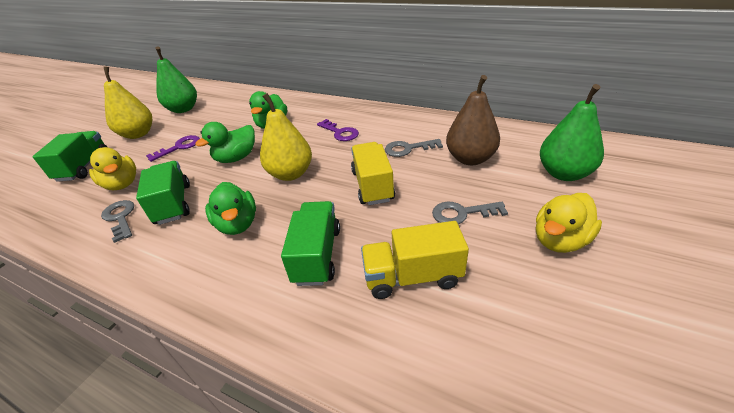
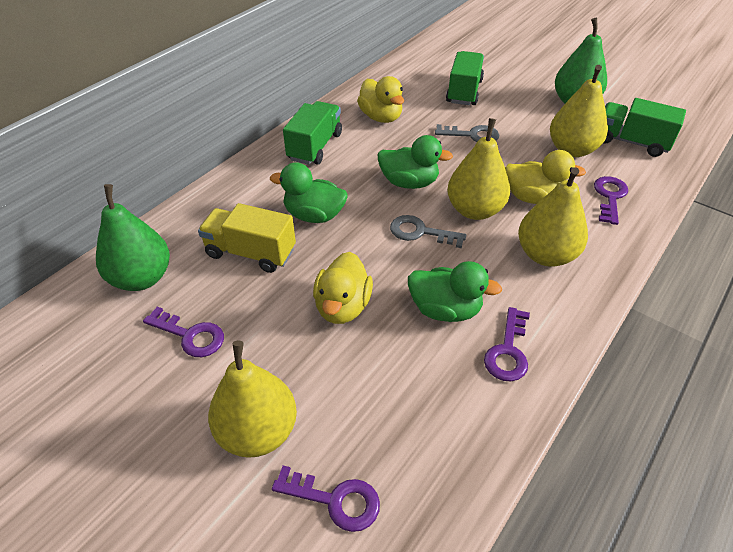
brown pear: 1 -> 0
grey key: 3 -> 2
purple key: 2 -> 4
yellow duck: 2 -> 3
yellow pear: 2 -> 4
yellow truck: 2 -> 1

